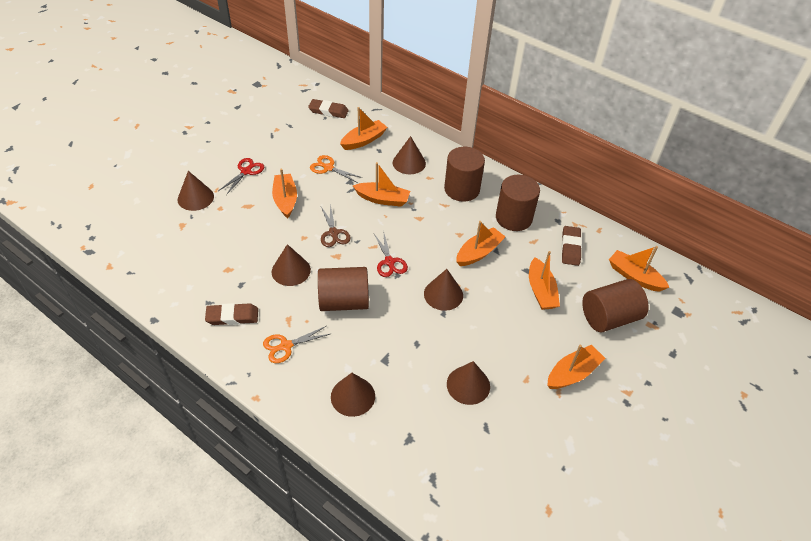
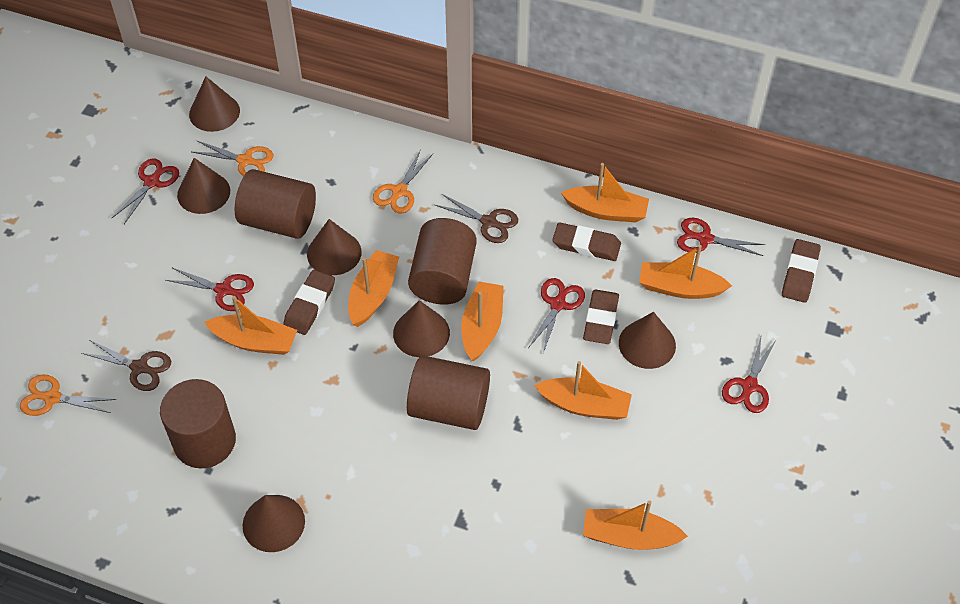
brown eraser: 3 -> 4
brown scissors: 1 -> 2
orange scissors: 2 -> 3
red scissors: 2 -> 5

